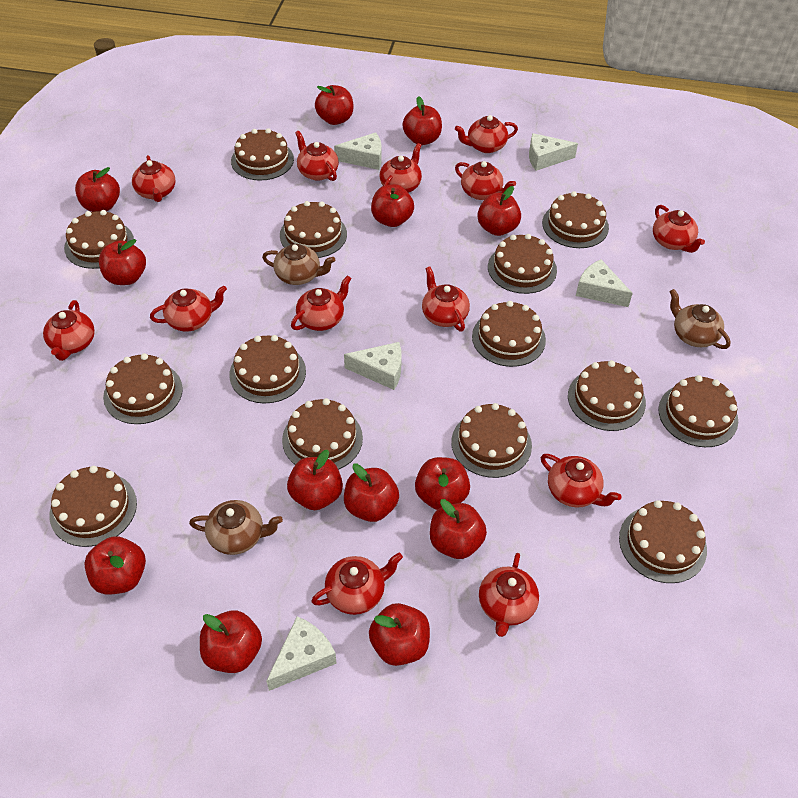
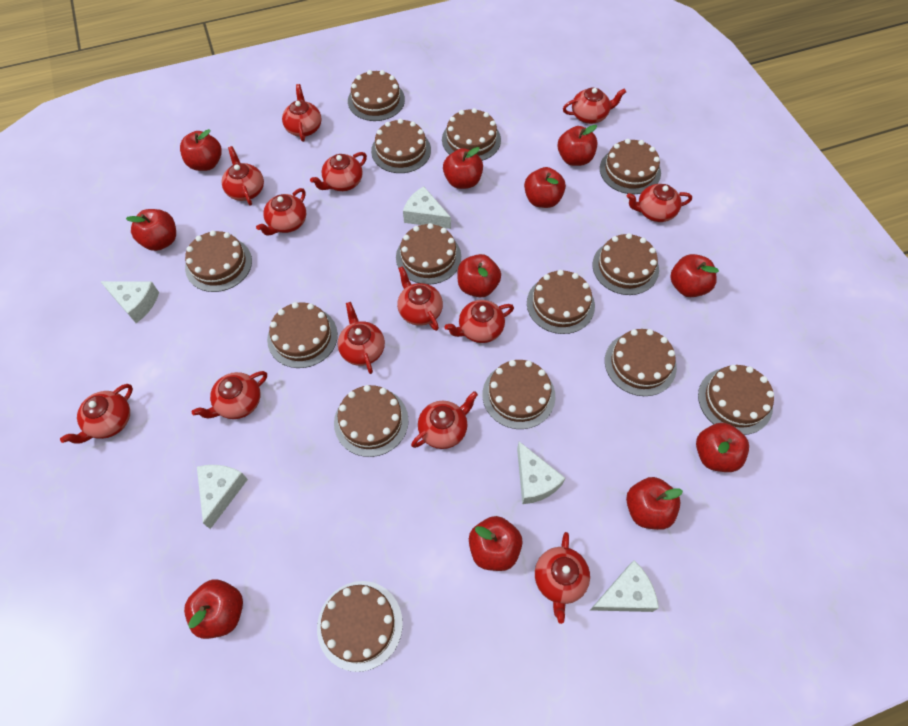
brown teapot: 3 -> 0
red apple: 13 -> 11

